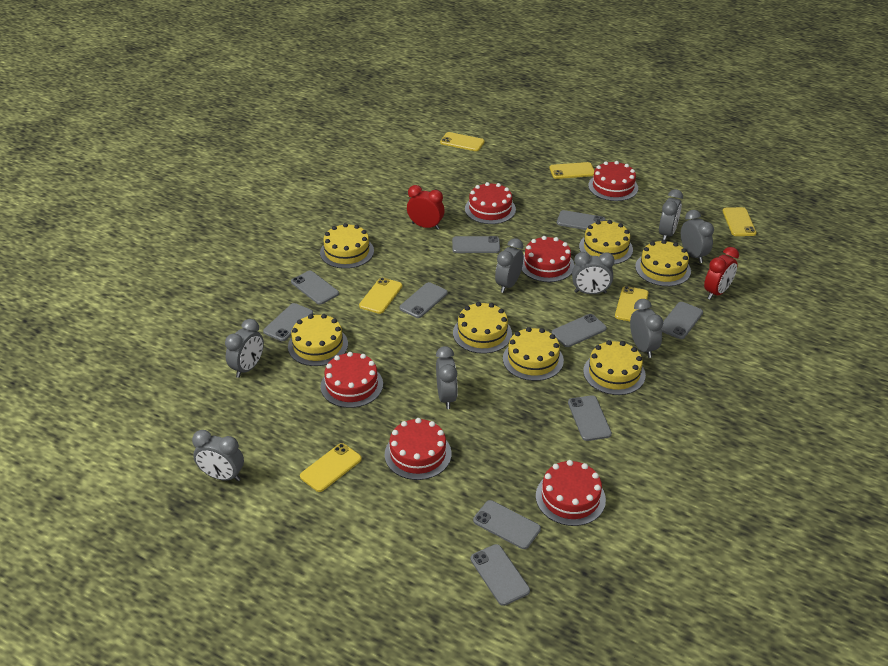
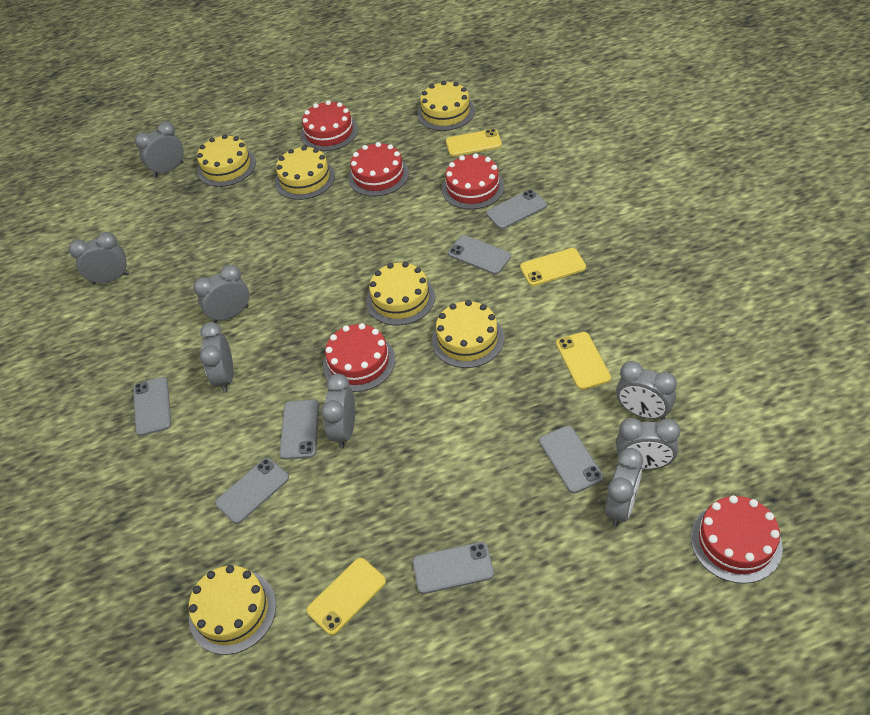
grey phone: 10 -> 7
red cake: 6 -> 5
red clock: 2 -> 0
yellow cake: 7 -> 6
yellow phone: 6 -> 4

